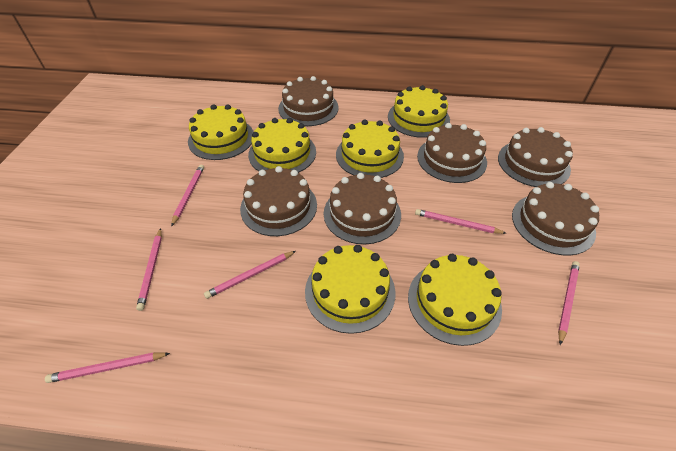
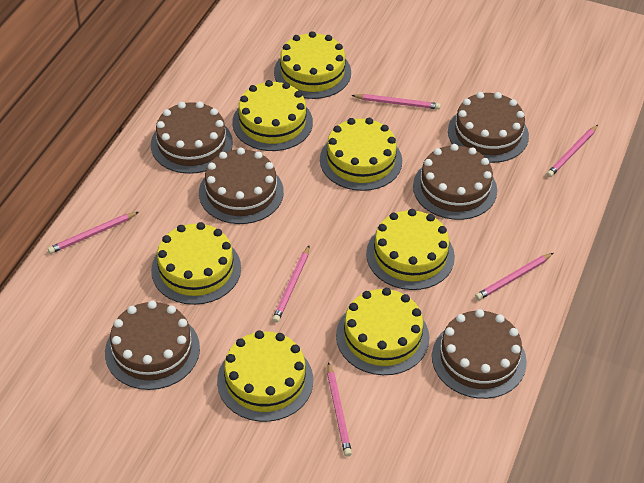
yellow cake: 6 -> 7

